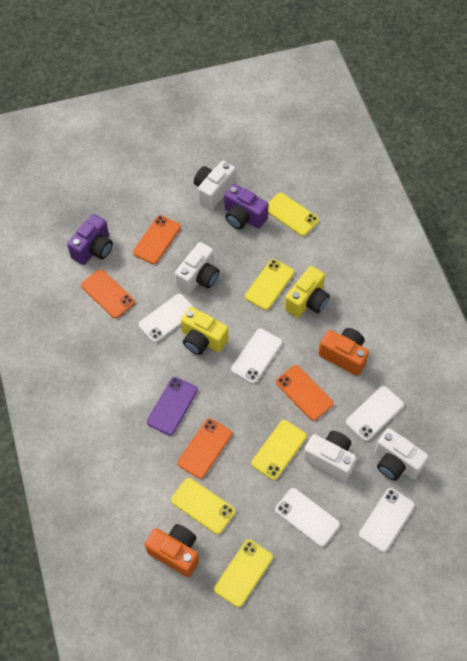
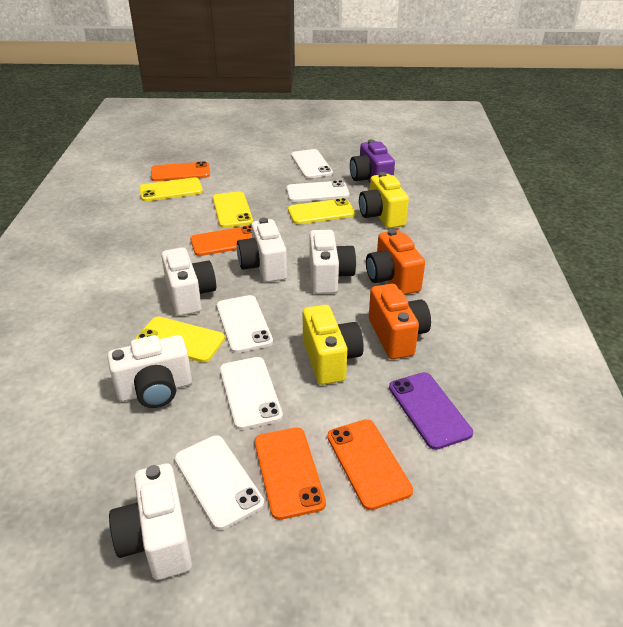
purple camera: 2 -> 1
white camera: 4 -> 5
yellow phone: 5 -> 4

